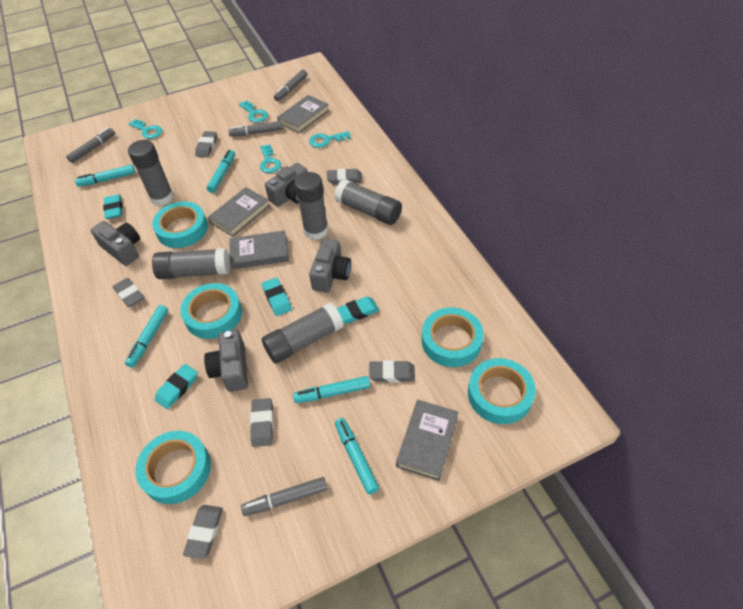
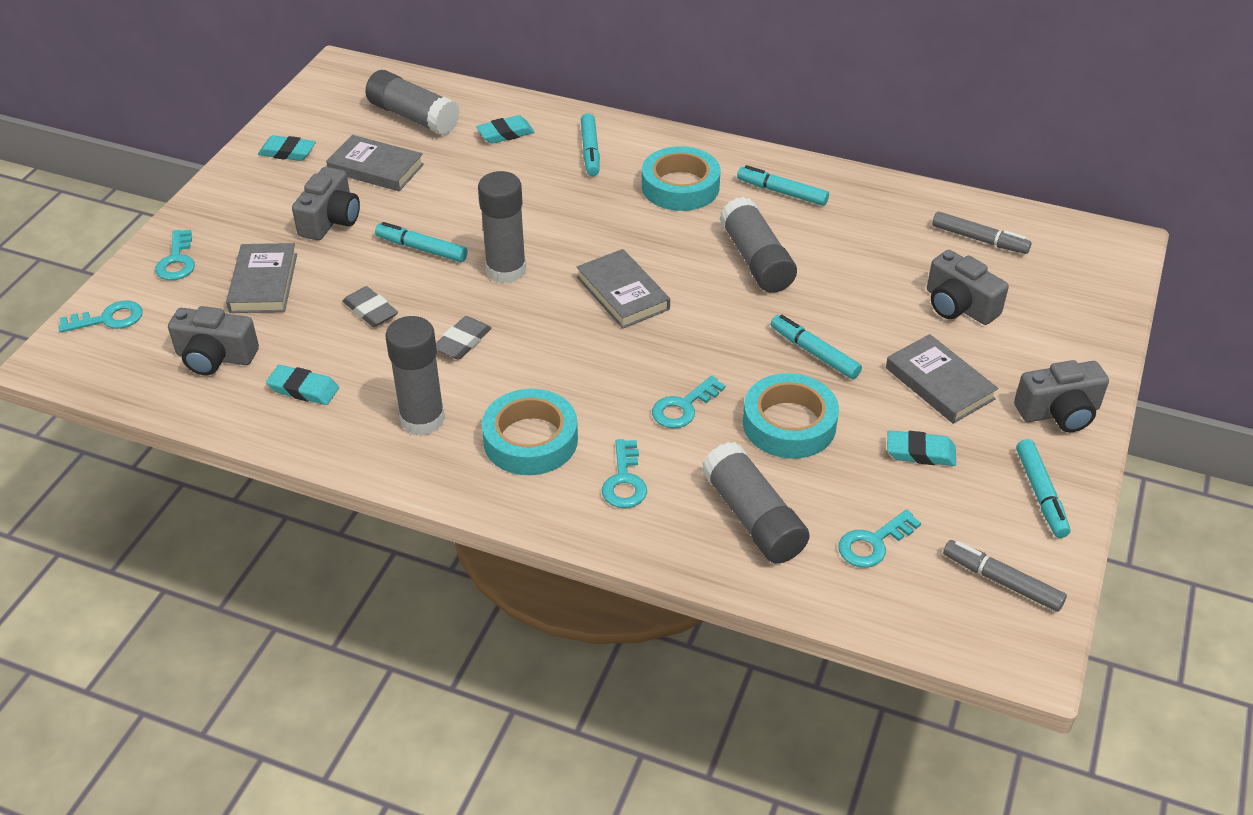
grey eraser: 6 -> 2
grey marker: 4 -> 2
turquoise key: 4 -> 5
turquoise tape: 5 -> 3

